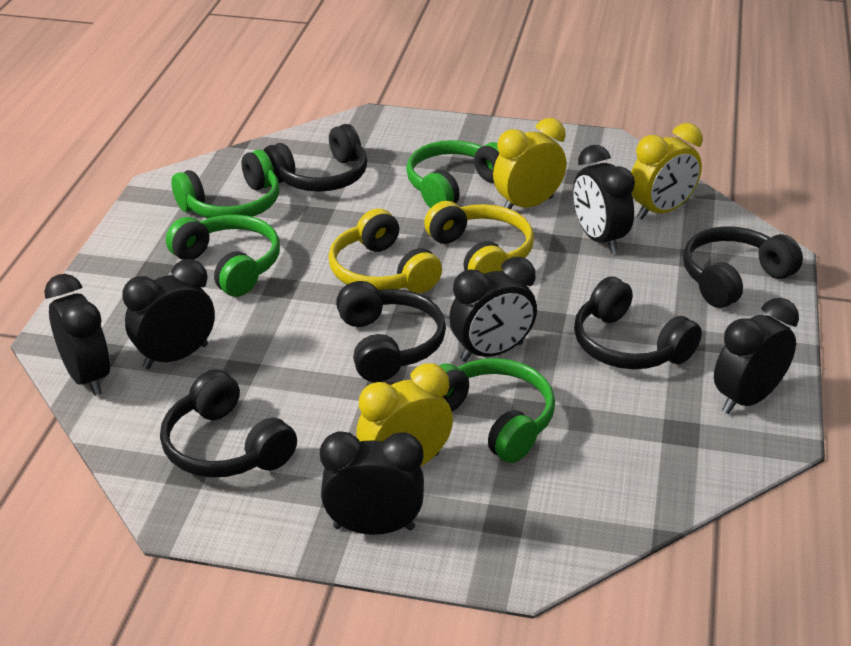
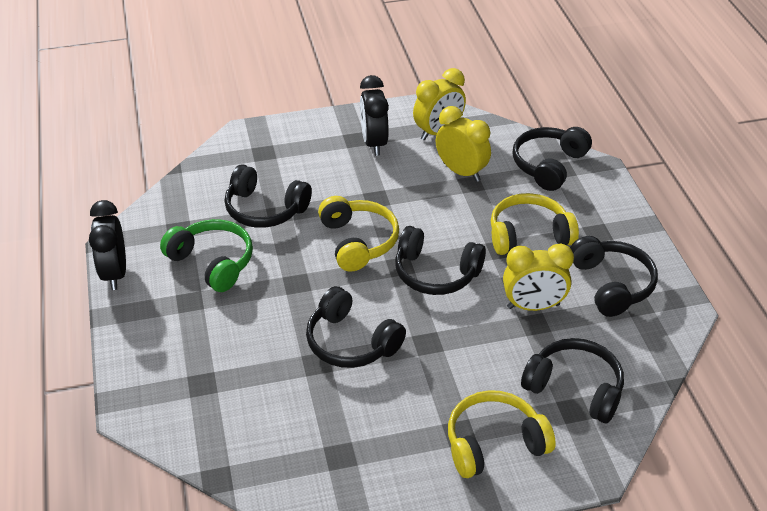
black clock: 6 -> 2
black headphones: 5 -> 6
green headphones: 4 -> 1
yellow headphones: 2 -> 3

